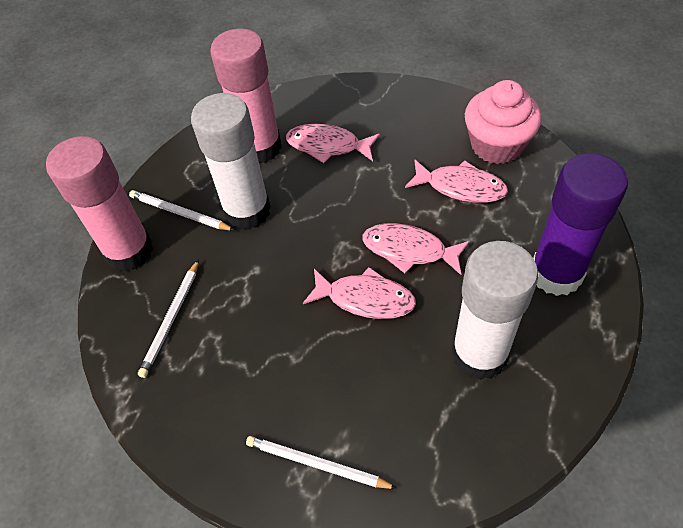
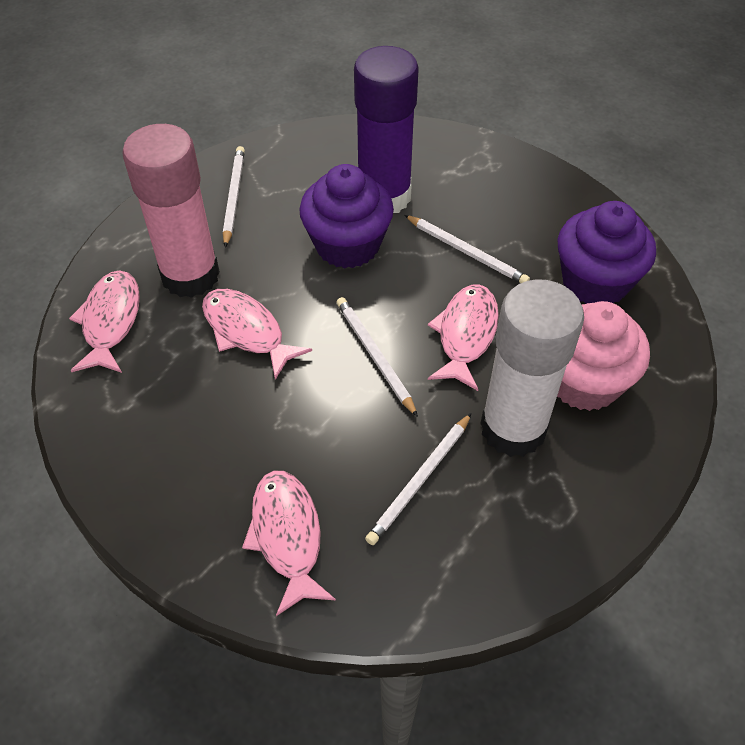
pink glue stick: 2 -> 1
purple cupcake: 0 -> 2
white glue stick: 2 -> 1
white pencil: 3 -> 4

